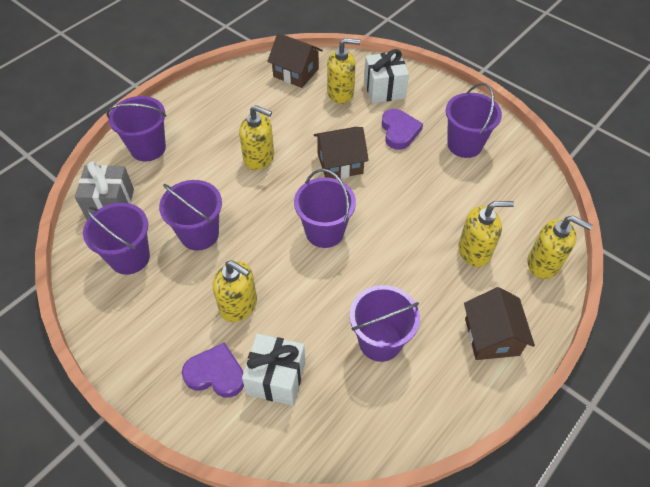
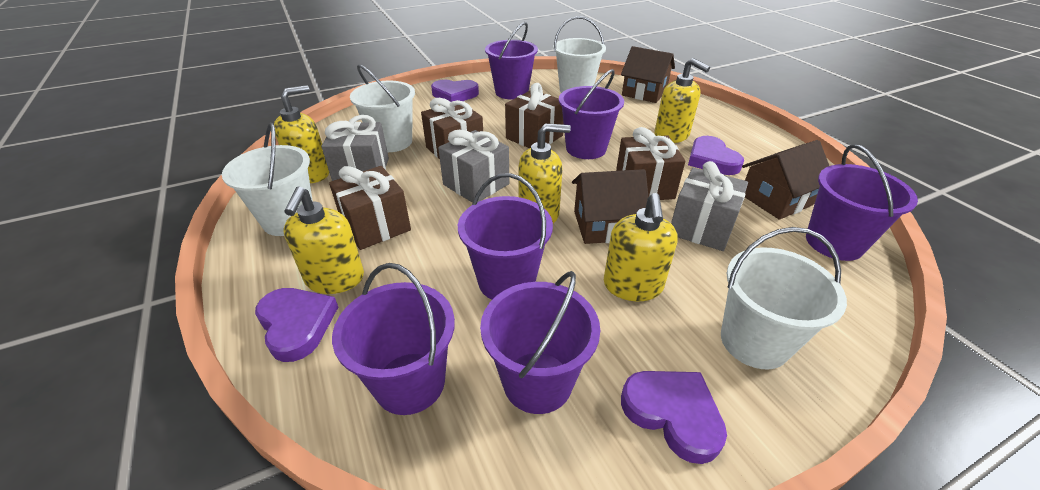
brown gift: 0 -> 4
grey gift: 1 -> 3
purple heart: 2 -> 4
white bucket: 0 -> 4
white gift: 2 -> 0

